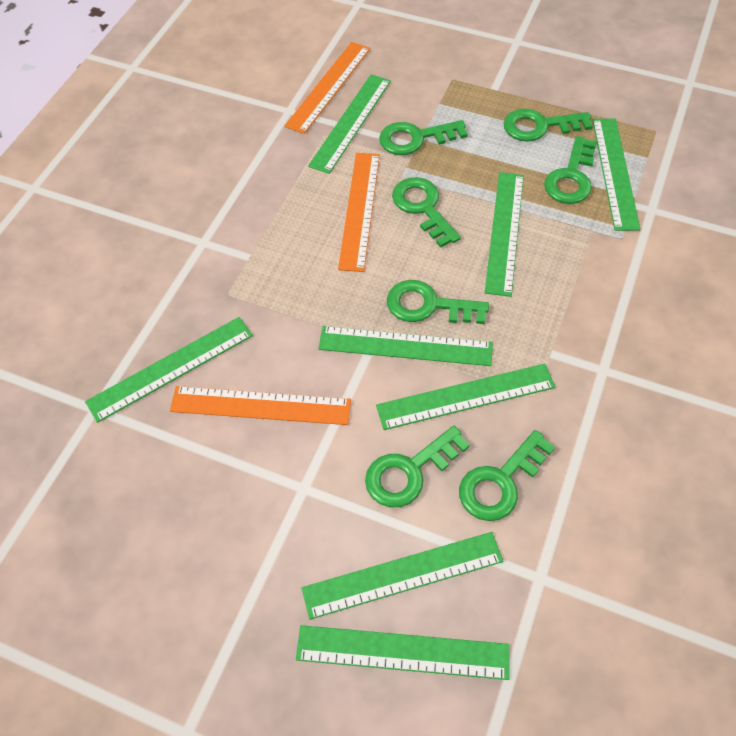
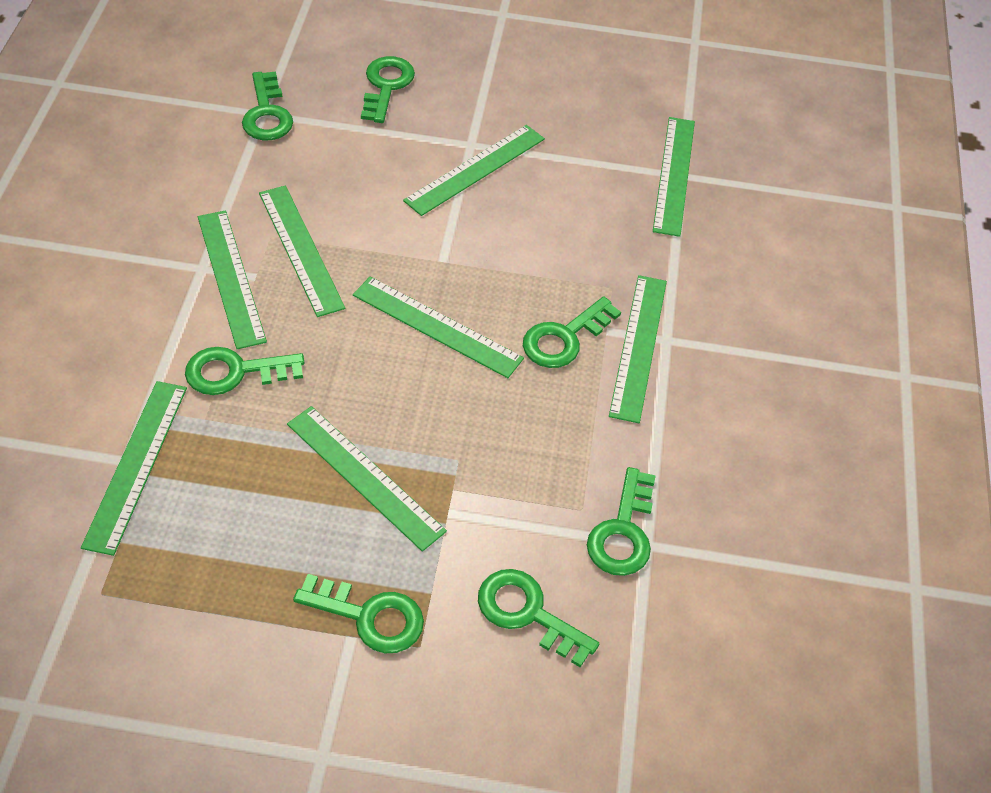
orange ruler: 3 -> 0

